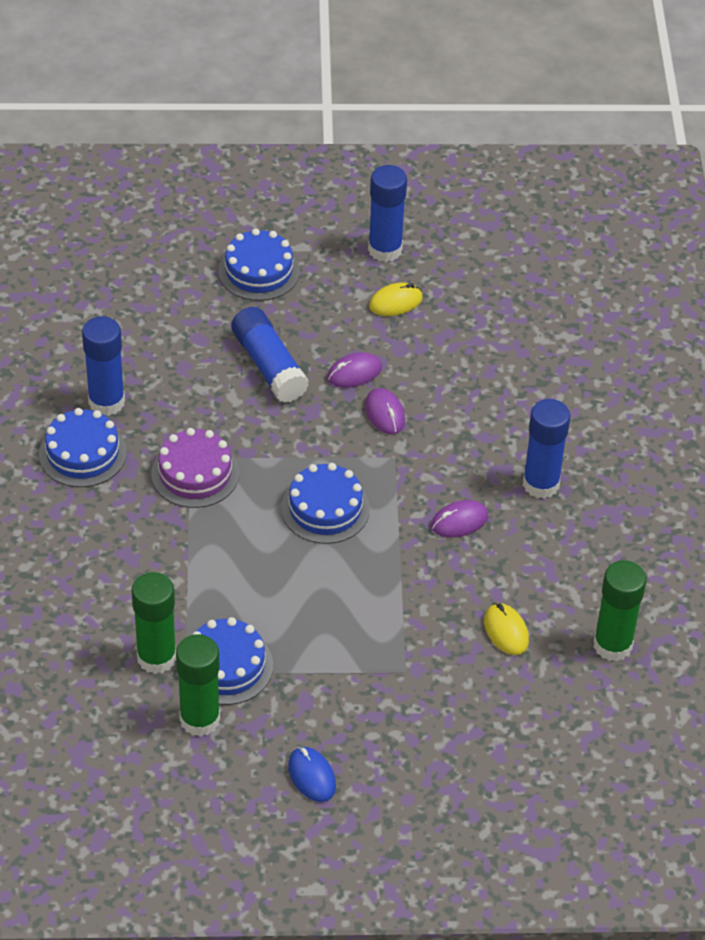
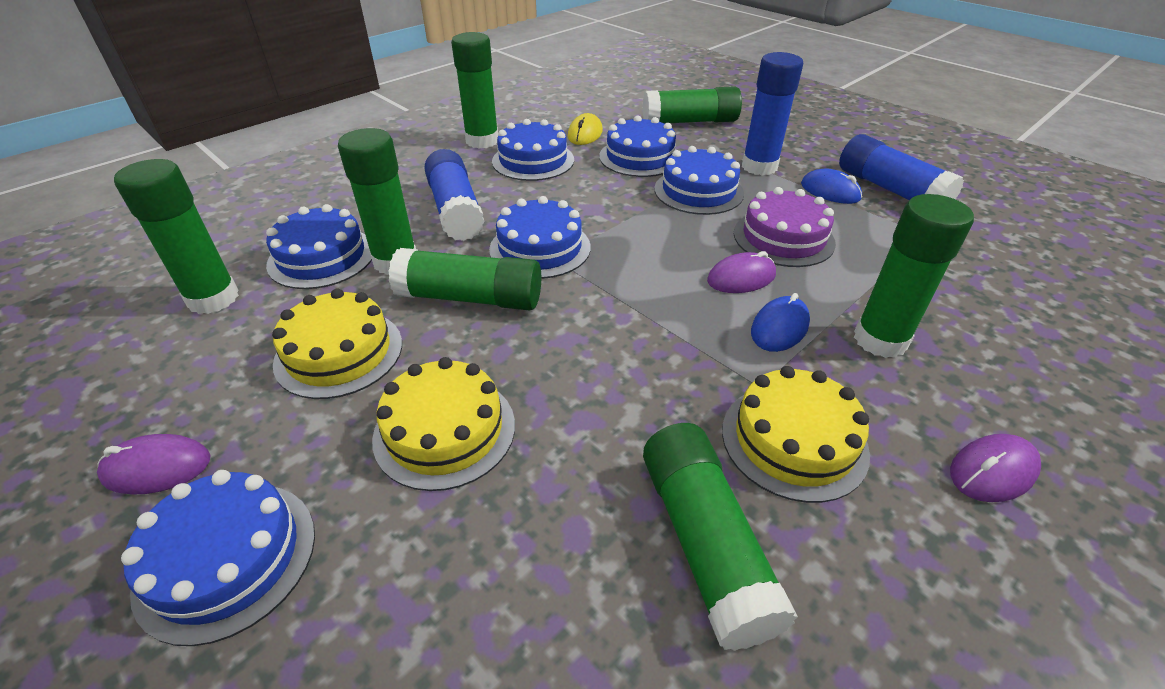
blue cake: 4 -> 6
blue glue stick: 4 -> 3
blue mouse: 1 -> 2
green glue stick: 3 -> 7
yellow cake: 0 -> 3
yellow mouse: 2 -> 1

